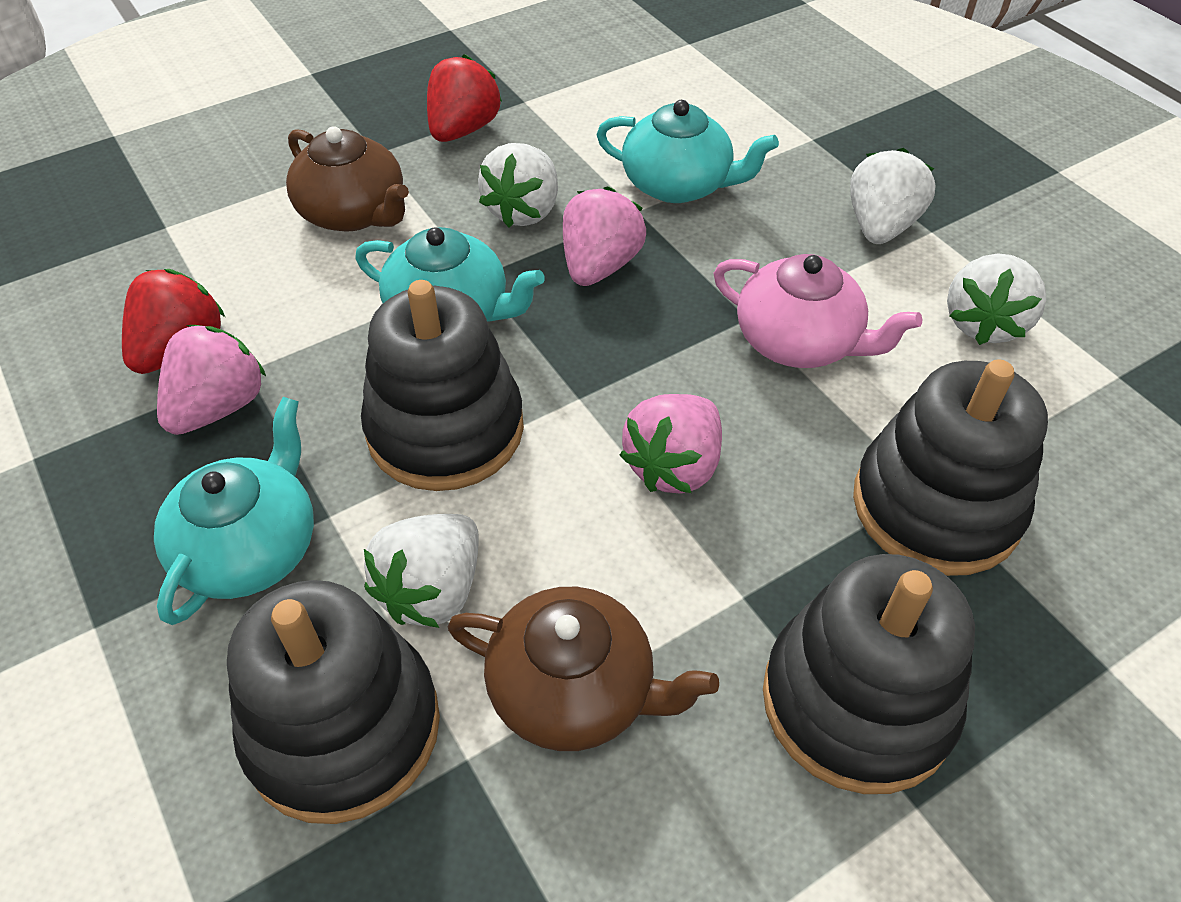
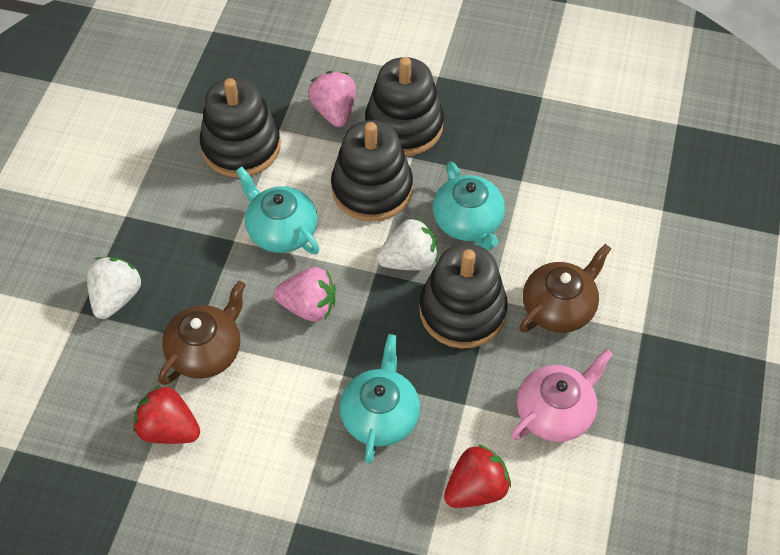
pink strawberry: 3 -> 2
white strawberry: 4 -> 2

